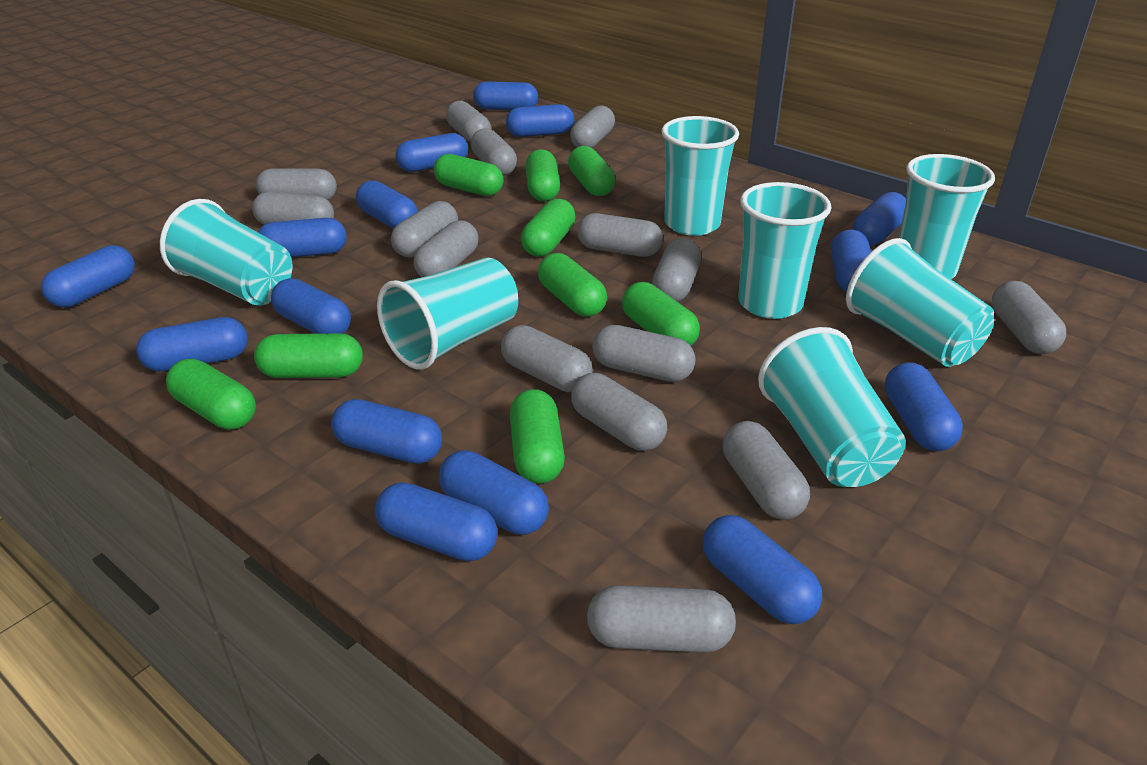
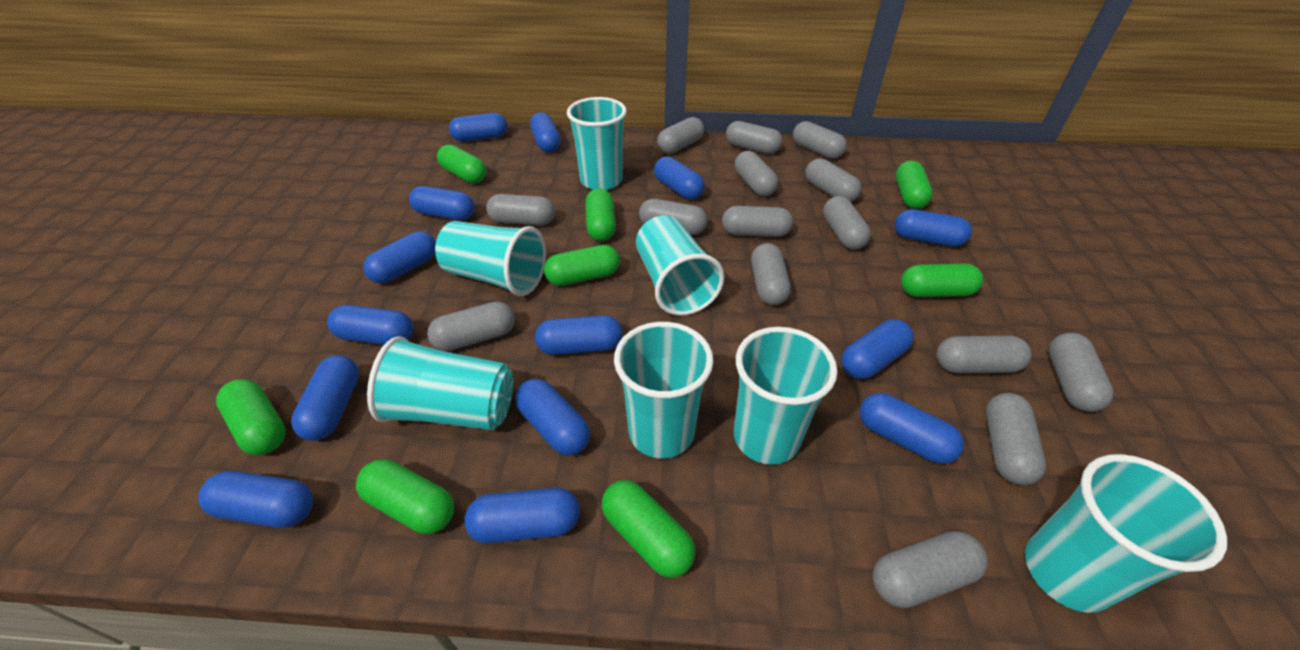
blue capsule: 15 -> 14
green capsule: 9 -> 8

